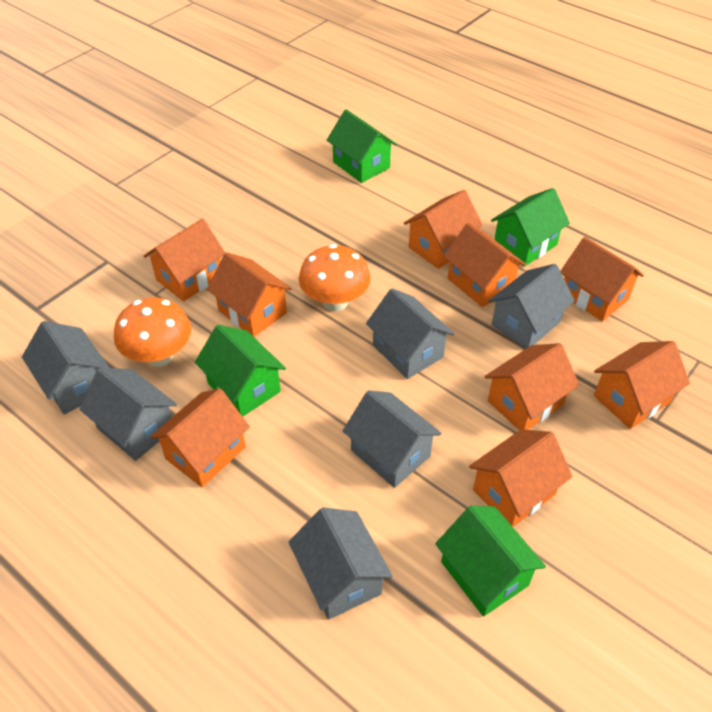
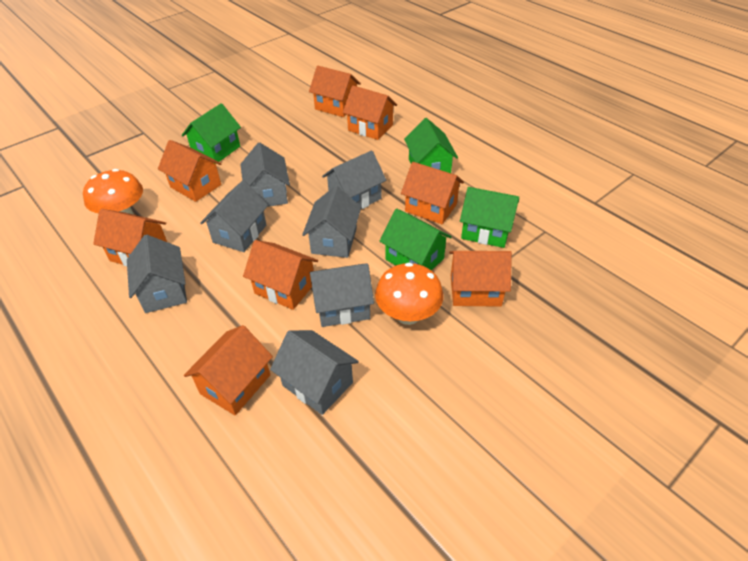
grey house: 6 -> 7
orange house: 9 -> 8

